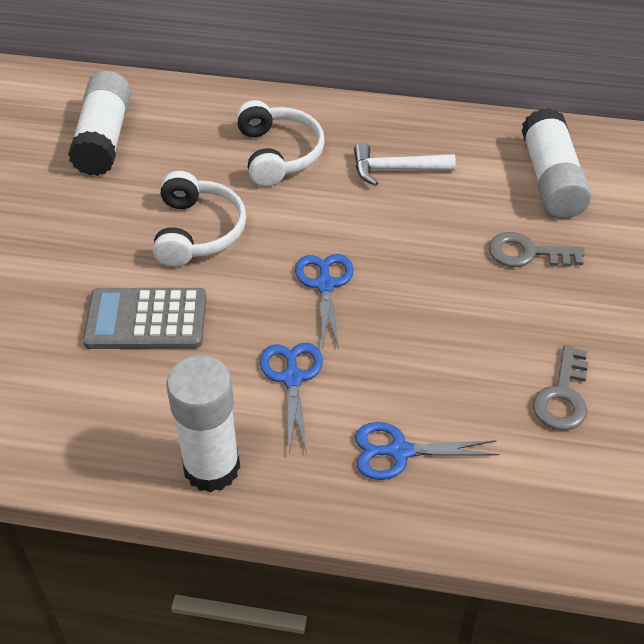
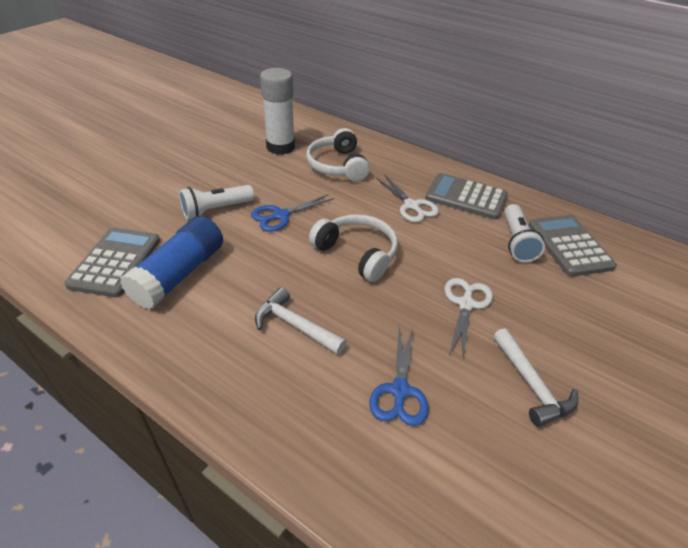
blue glue stick: 0 -> 1
blue scissors: 3 -> 2
grey calculator: 1 -> 3
grey key: 2 -> 0
white flashlight: 0 -> 2
white glue stick: 3 -> 1
white hammer: 1 -> 2
white scissors: 0 -> 2

